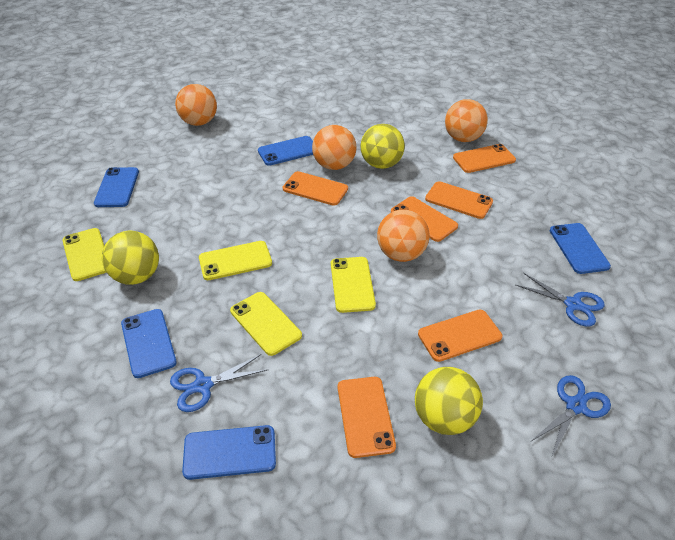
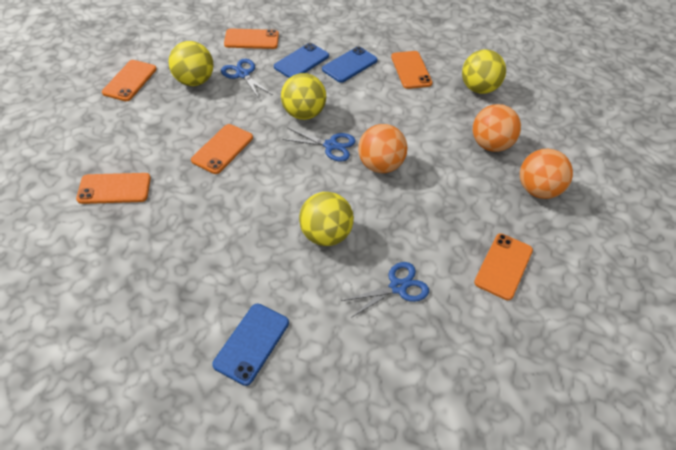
blue phone: 5 -> 3
orange ball: 4 -> 3
yellow ball: 3 -> 4
yellow phone: 4 -> 0

